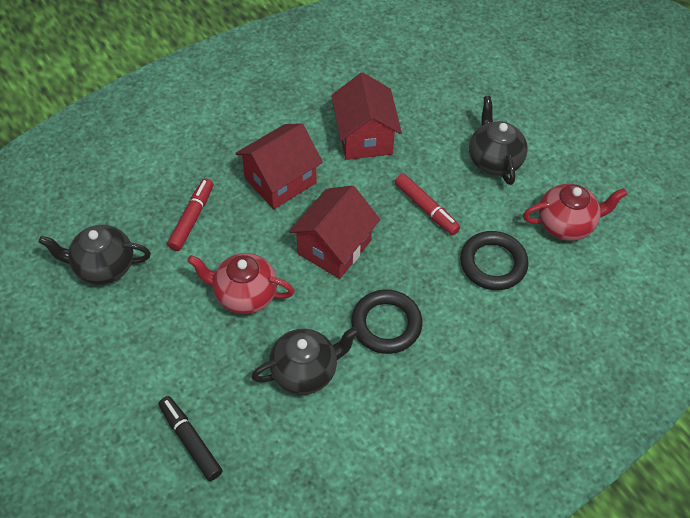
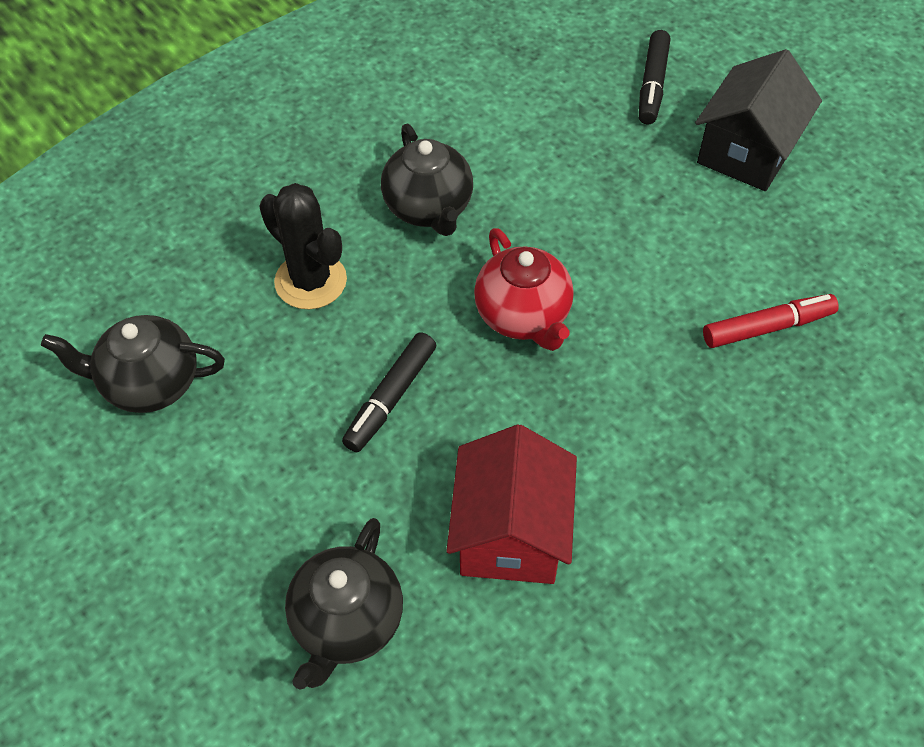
black cactus: 0 -> 1
black house: 0 -> 1
black marker: 1 -> 2
black ring: 2 -> 0
red house: 3 -> 1
red marker: 2 -> 1
red teapot: 2 -> 1

